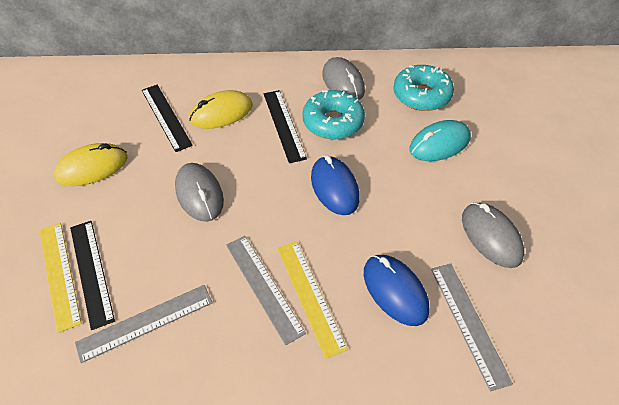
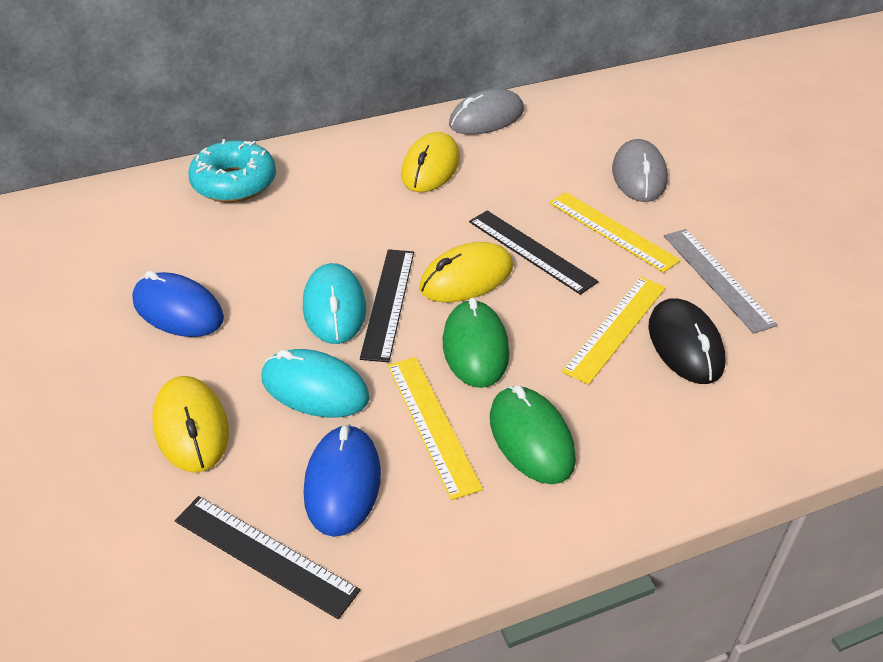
black mouse: 0 -> 1
green mouse: 0 -> 2
grey mouse: 3 -> 2
grey ruler: 3 -> 1
turquoise donut: 2 -> 1
turquoise mouse: 1 -> 2
yellow mouse: 2 -> 3
yellow ruler: 2 -> 3

